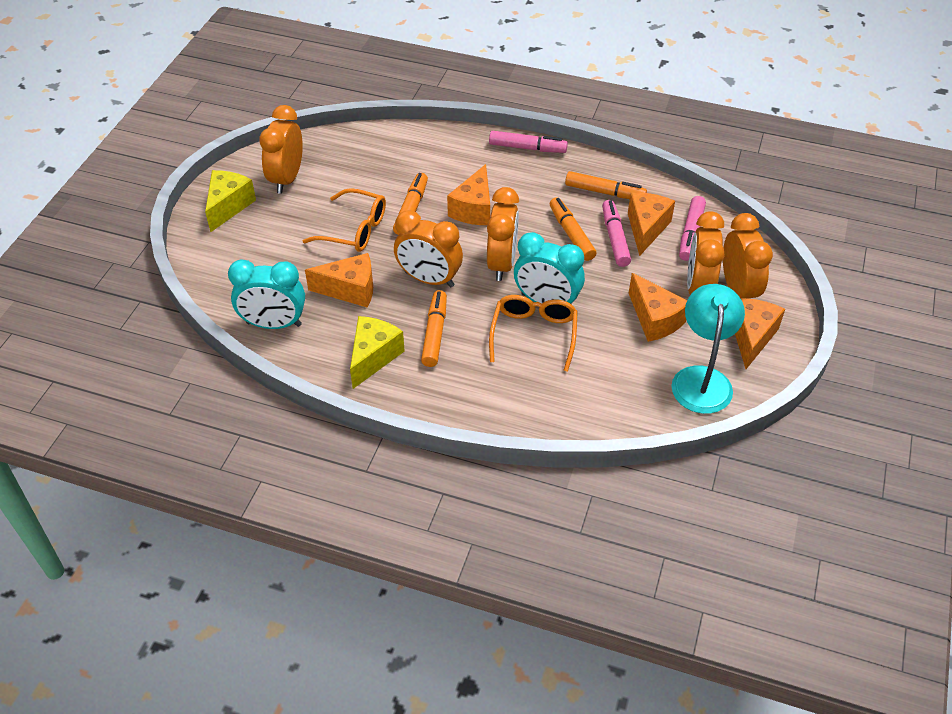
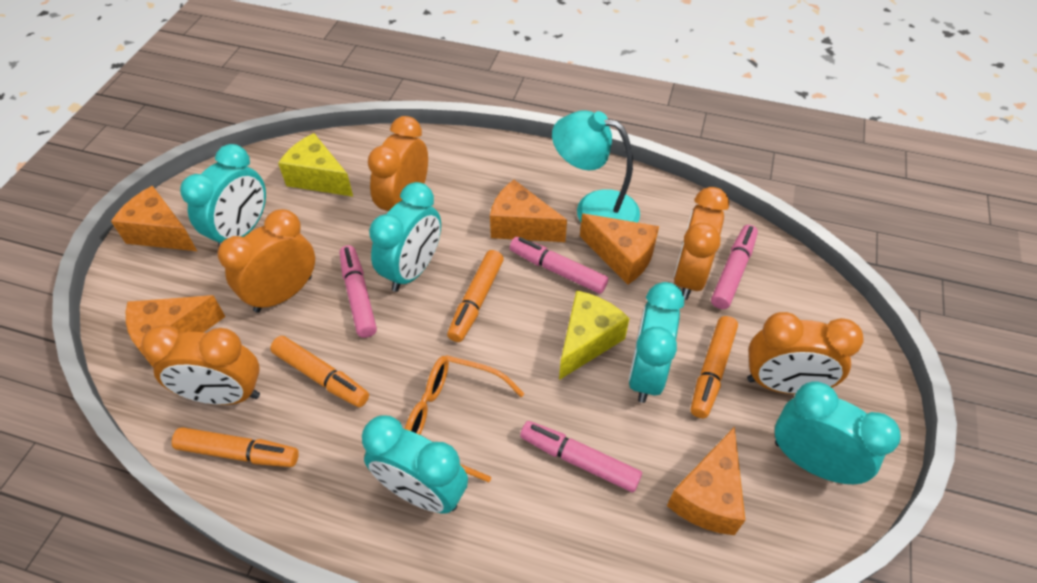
orange glasses: 2 -> 1
pink marker: 3 -> 4
turquoise clock: 2 -> 5

